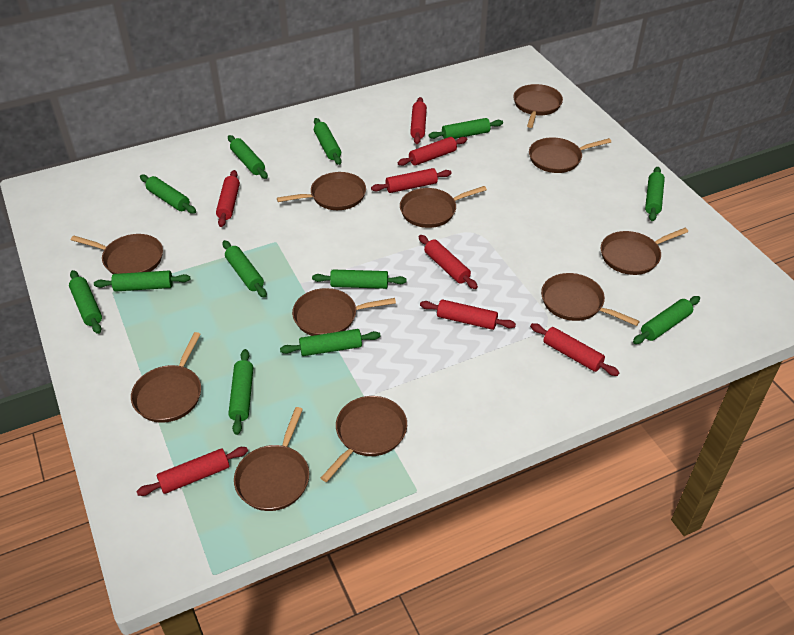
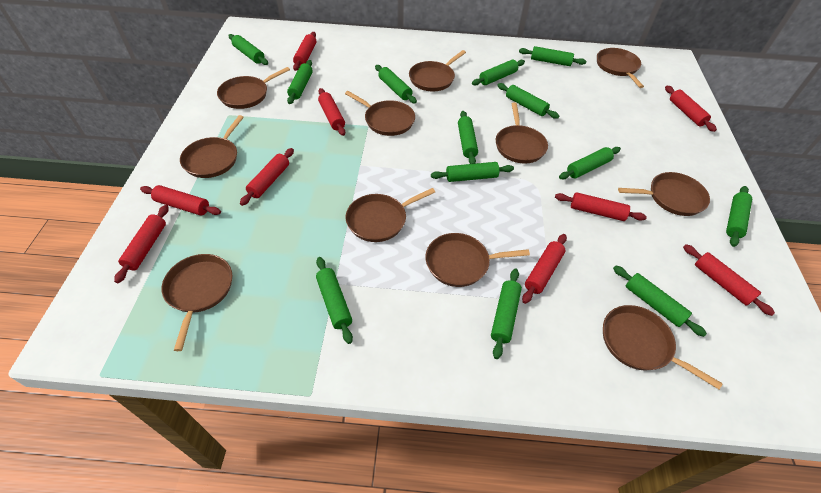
green rolling pin: 12 -> 13
red rolling pin: 8 -> 9

